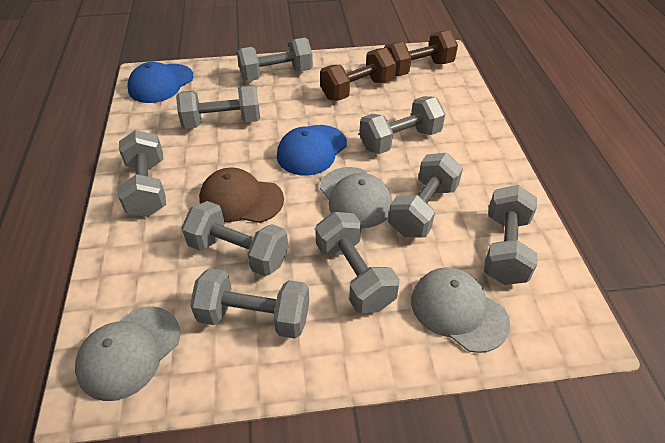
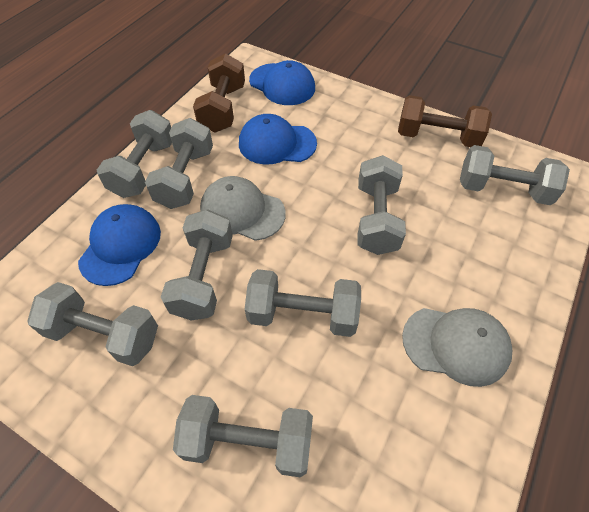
blue cap: 2 -> 3
brown cap: 1 -> 0
grey cap: 3 -> 2
grey dumbbell: 9 -> 8

